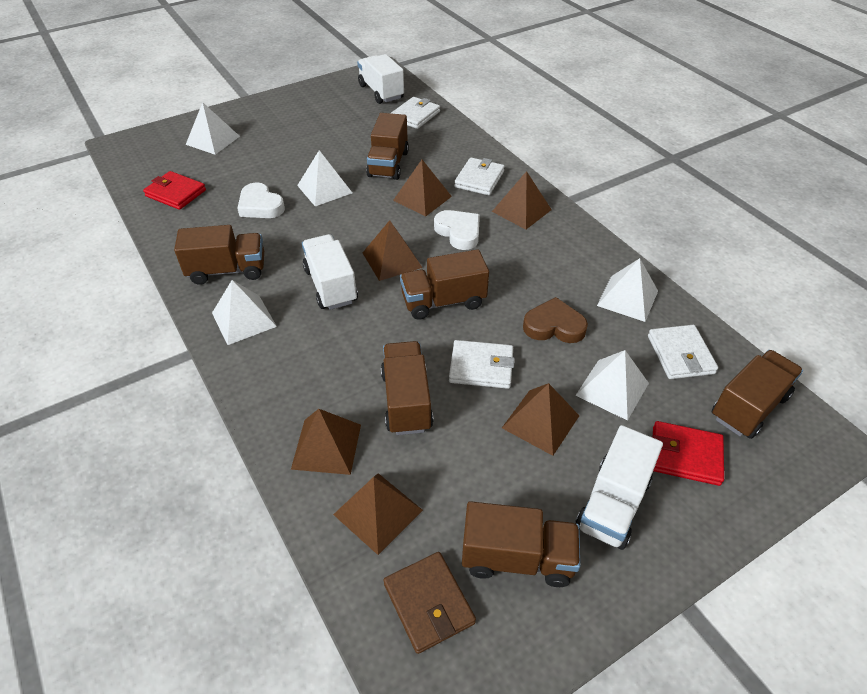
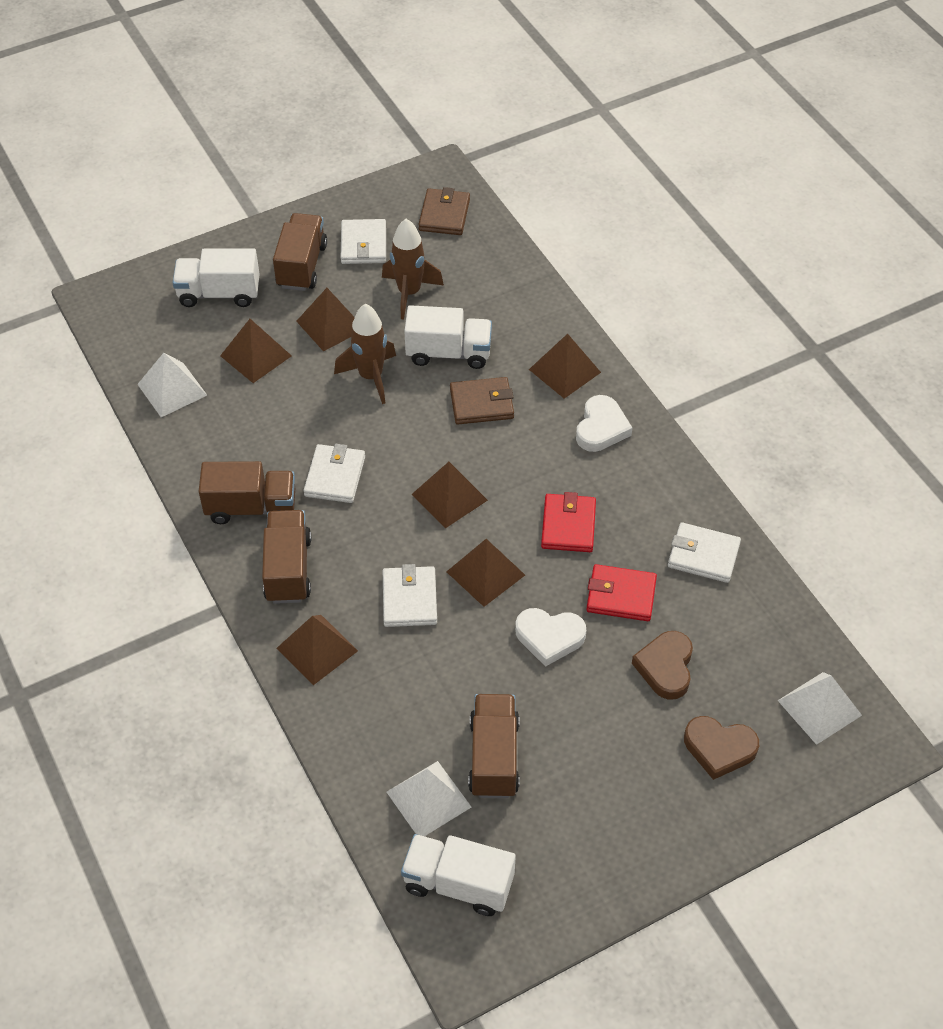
brown heart: 1 -> 2
brown rocket: 0 -> 2
brown truck: 6 -> 4
brown wallet: 1 -> 2
white pyramid: 5 -> 3

